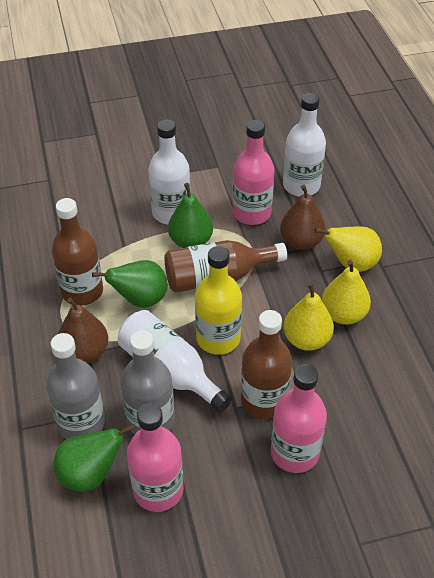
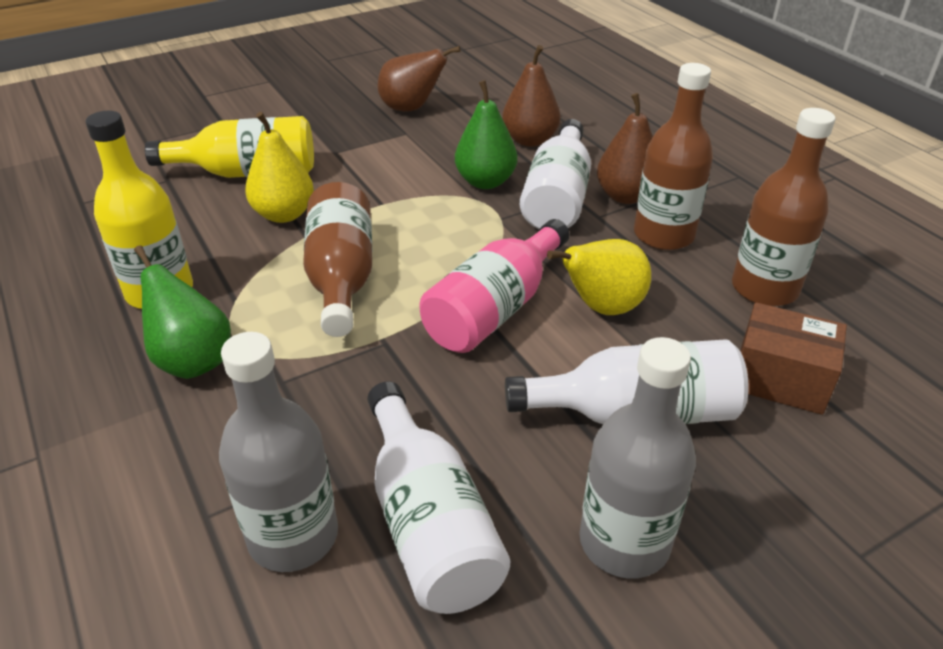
brown box: 0 -> 1
brown pear: 2 -> 3
green pear: 3 -> 2
pink bottle: 3 -> 1
yellow bottle: 1 -> 2
yellow pear: 3 -> 2

